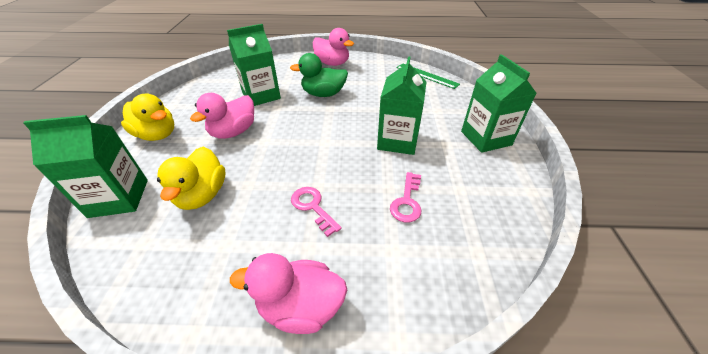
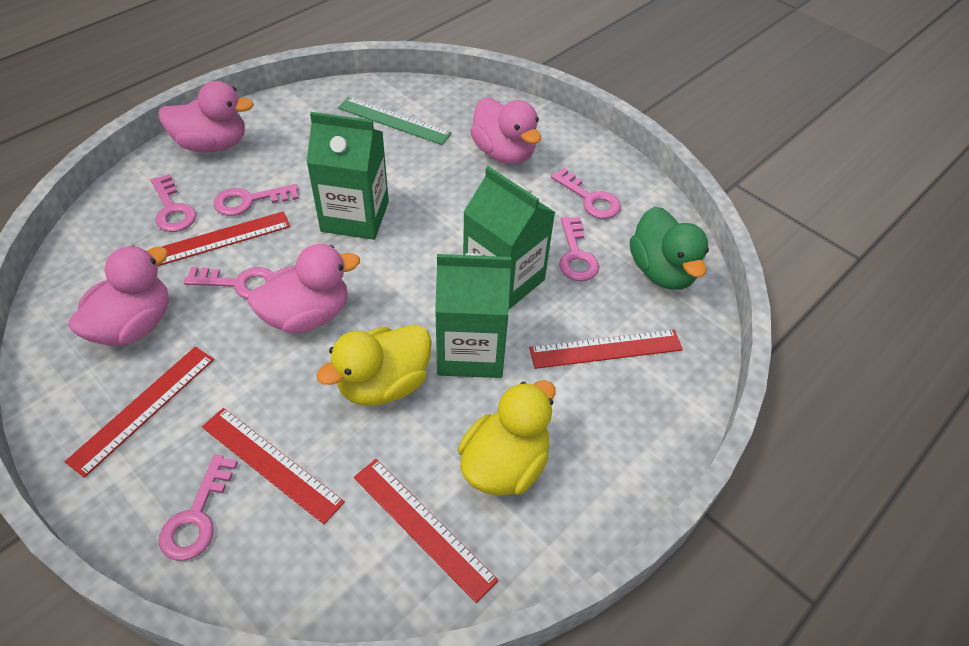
green carton: 4 -> 3
pink duck: 3 -> 4
pink key: 2 -> 6
red ruler: 0 -> 5

